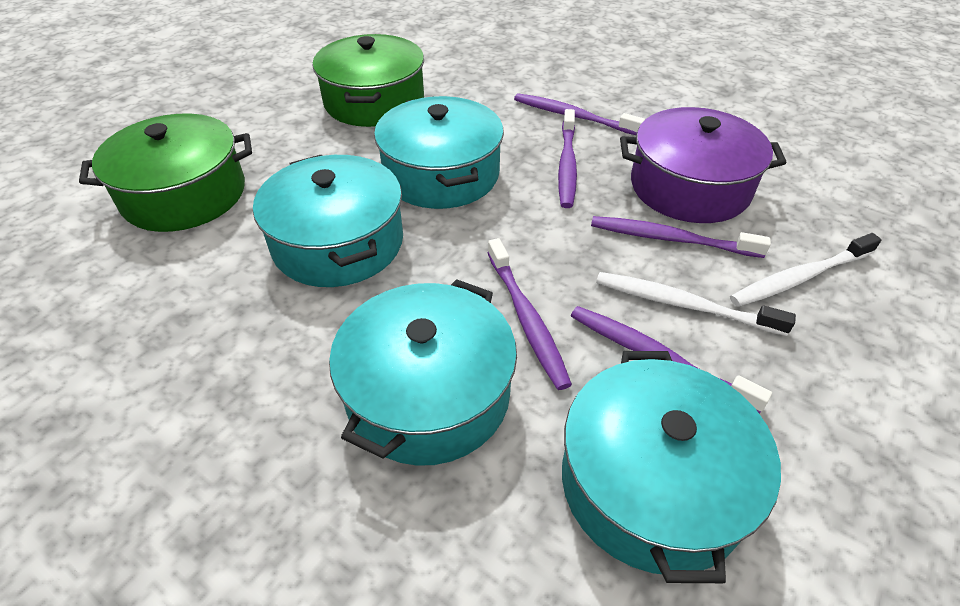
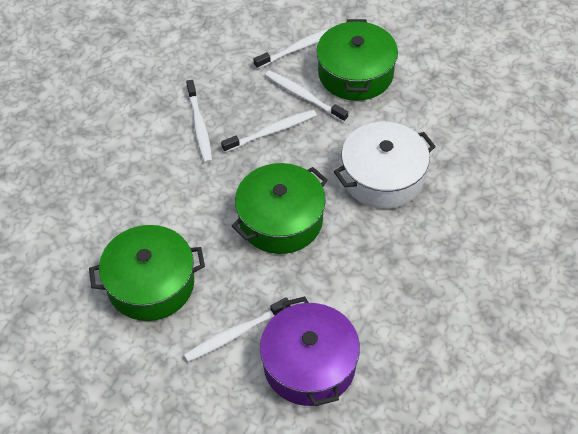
green pot: 2 -> 3
purple toothbrush: 5 -> 0
turquoise pot: 4 -> 0
white pot: 0 -> 1
white toothbrush: 2 -> 5

